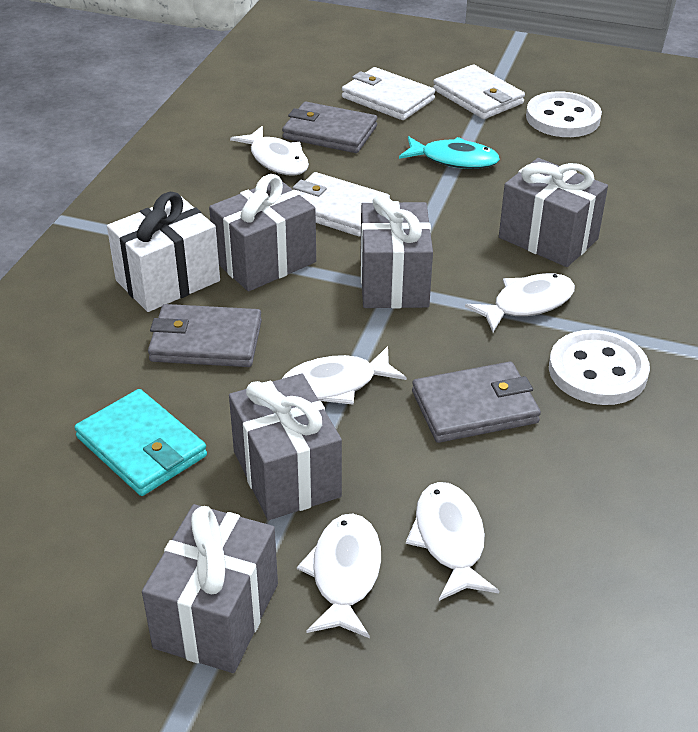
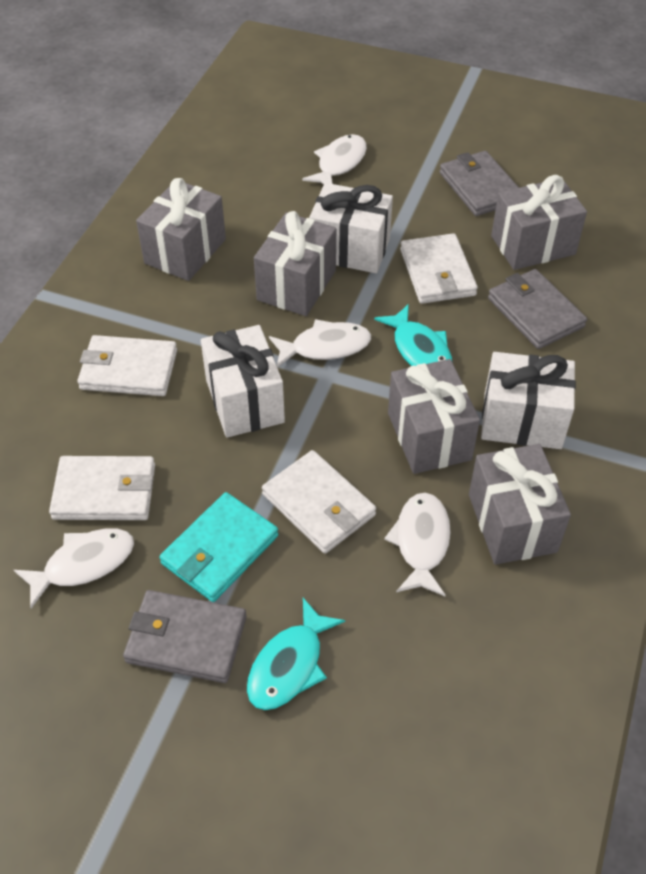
turquoise fish: 1 -> 2
white button: 2 -> 0
white fish: 5 -> 4
white gift: 1 -> 3
white wallet: 3 -> 4

